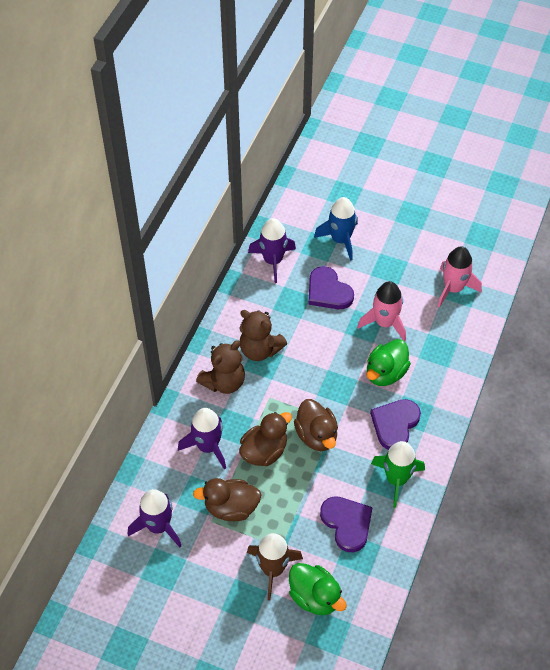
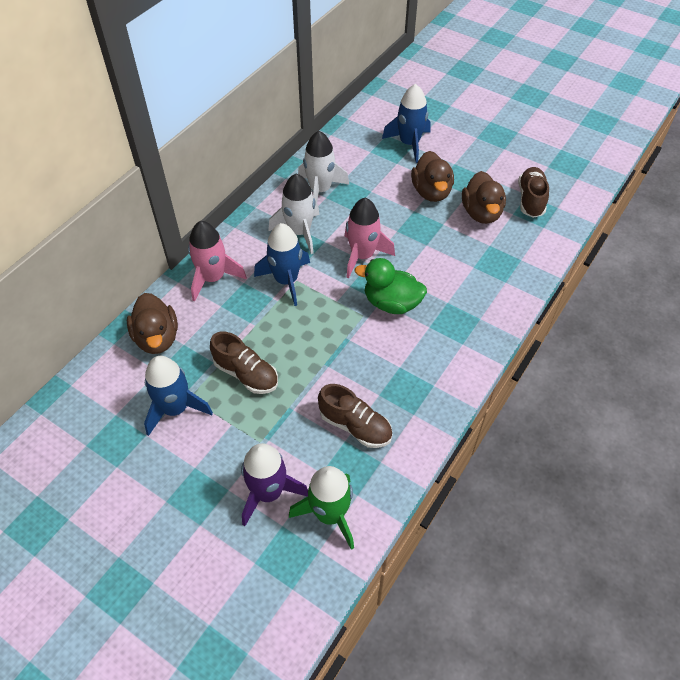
blue rocket: 1 -> 3
brown rocket: 1 -> 0
brown shoe: 0 -> 3
brown teddy bear: 2 -> 0
green duck: 2 -> 1
purple heart: 3 -> 0
purple rocket: 3 -> 1
white rocket: 0 -> 2

